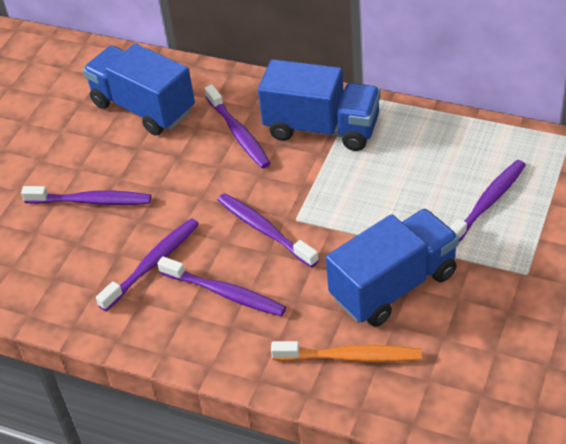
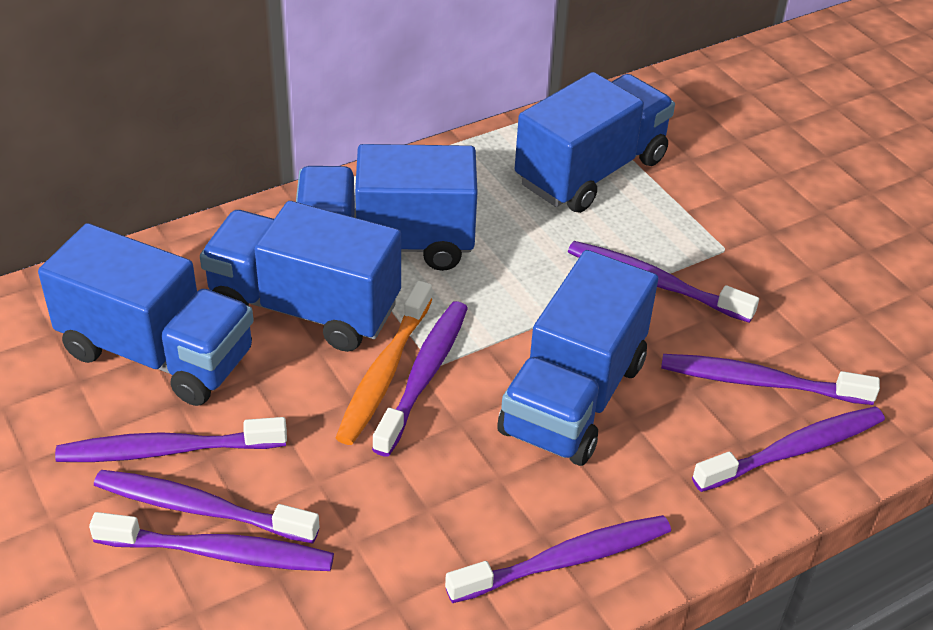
blue truck: 3 -> 5
purple toothbrush: 6 -> 8

